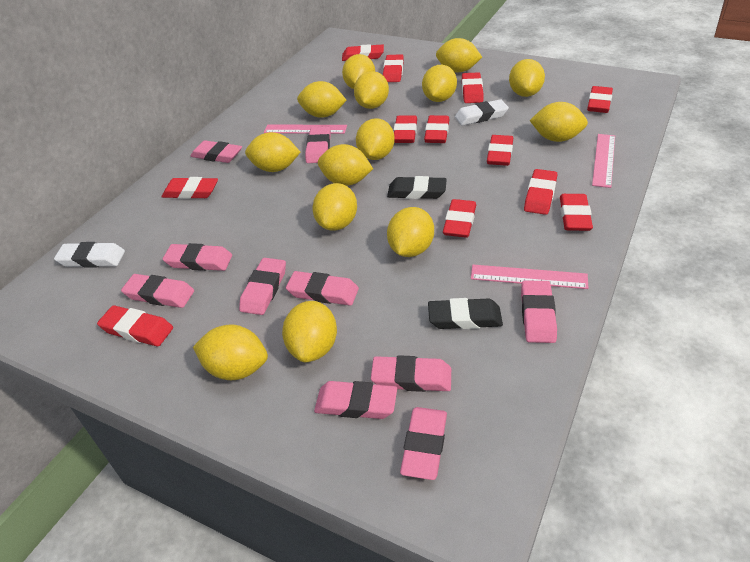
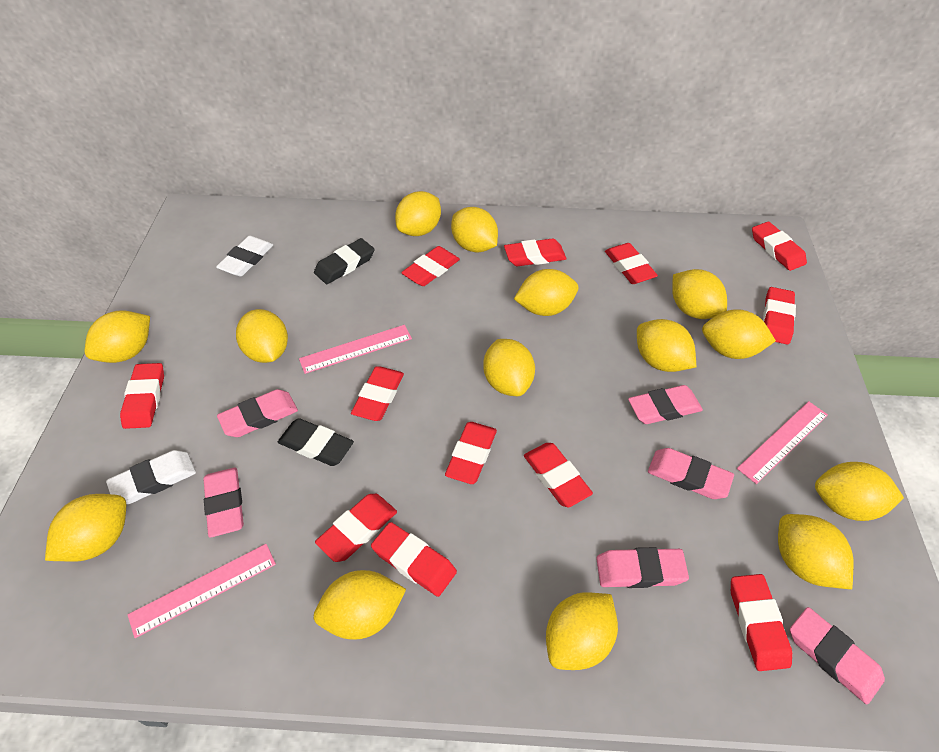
pink eraser: 10 -> 6

